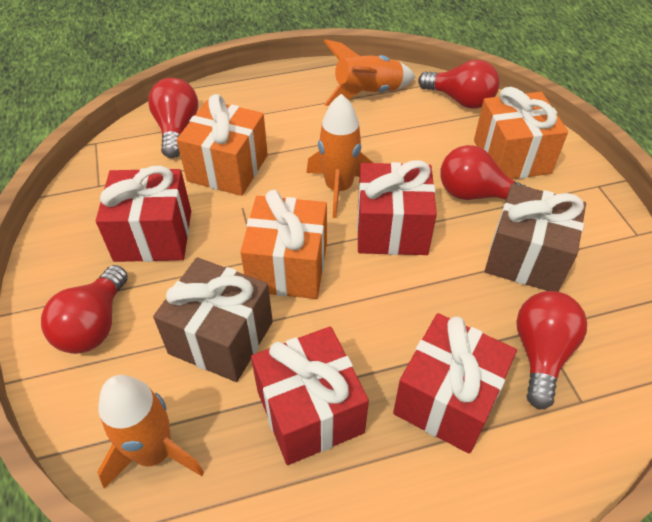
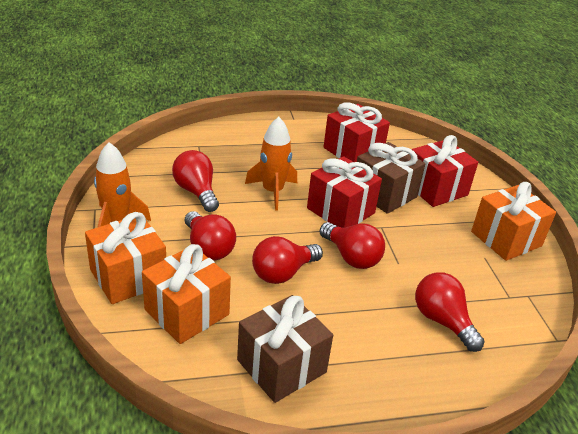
orange rocket: 3 -> 2
red gift: 4 -> 3

